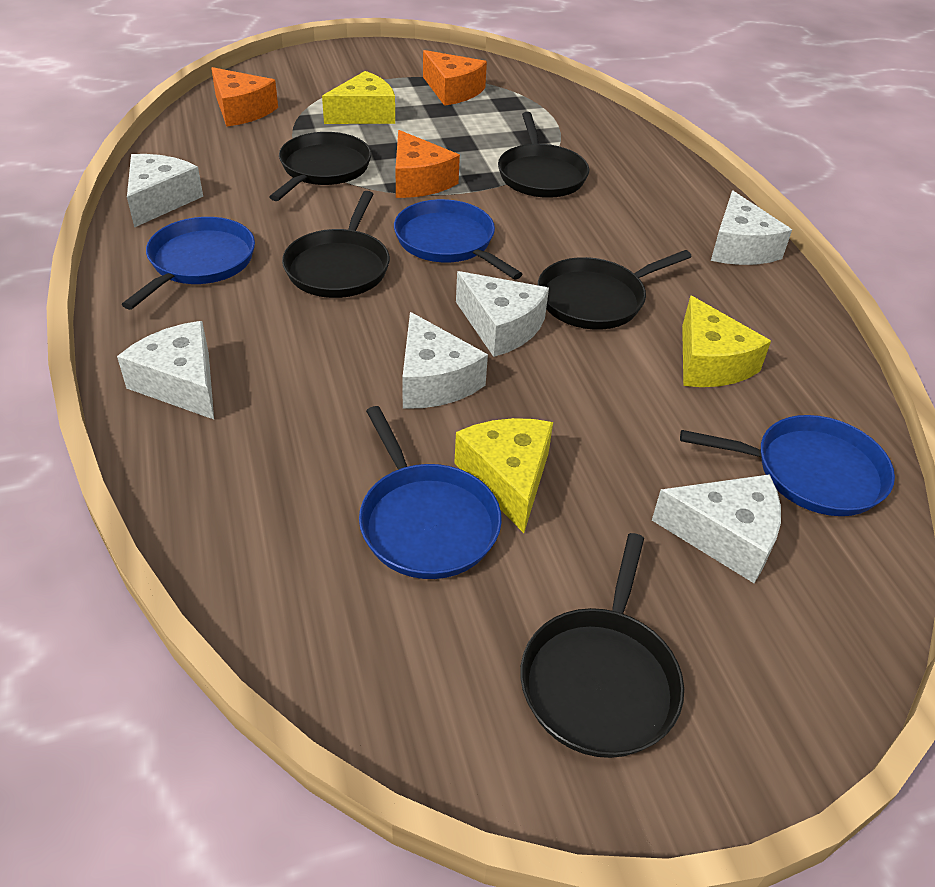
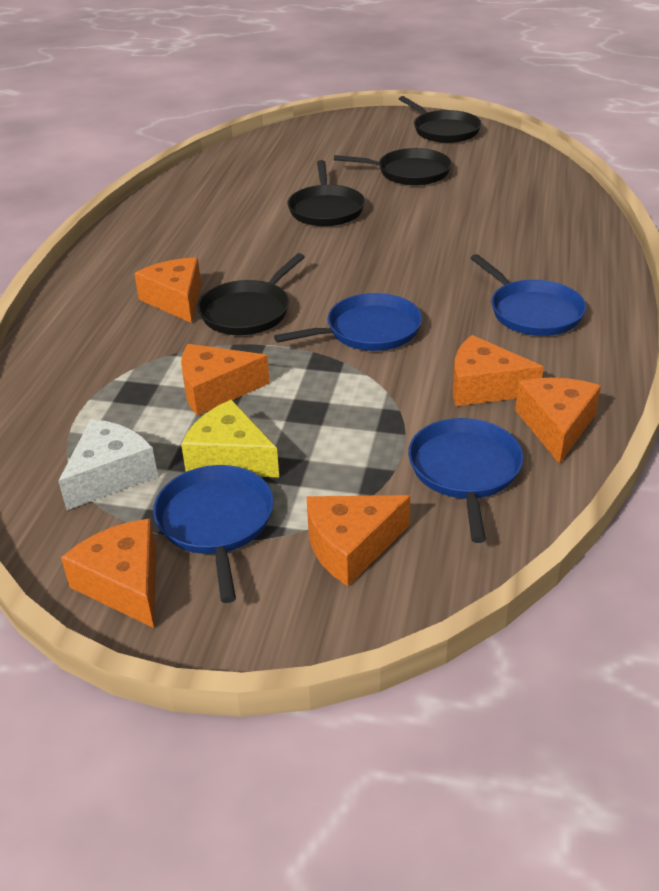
black pan: 5 -> 4
orange cheese: 3 -> 6
white cheese: 6 -> 1
yellow cheese: 3 -> 1

